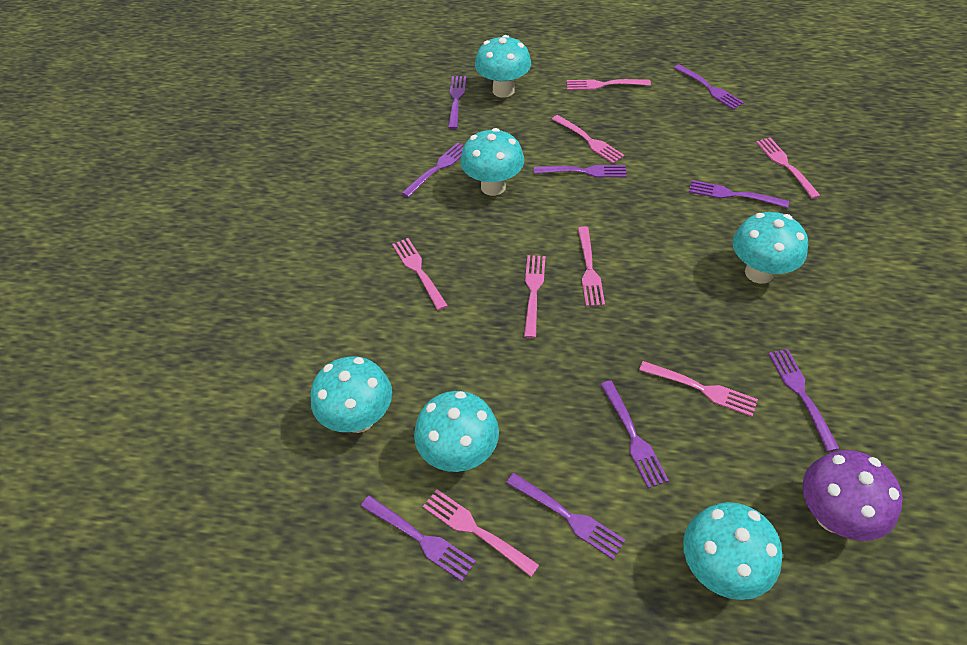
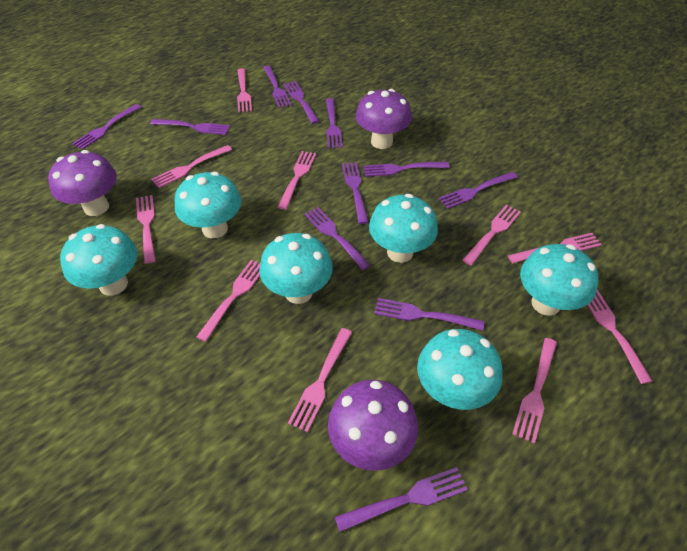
pink fork: 8 -> 10
purple fork: 9 -> 11
purple mushroom: 1 -> 3

